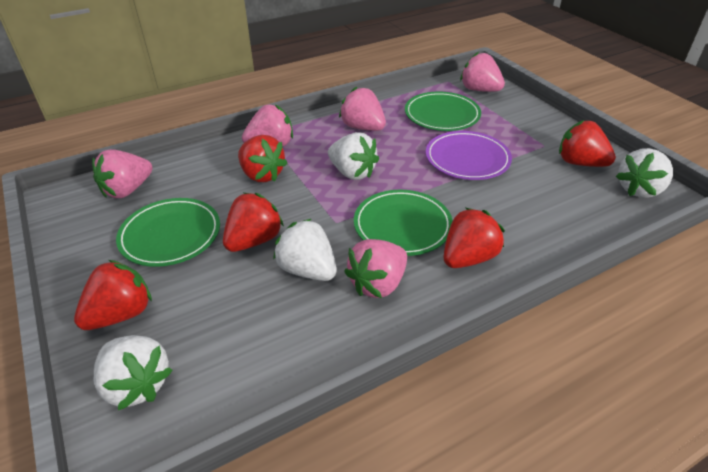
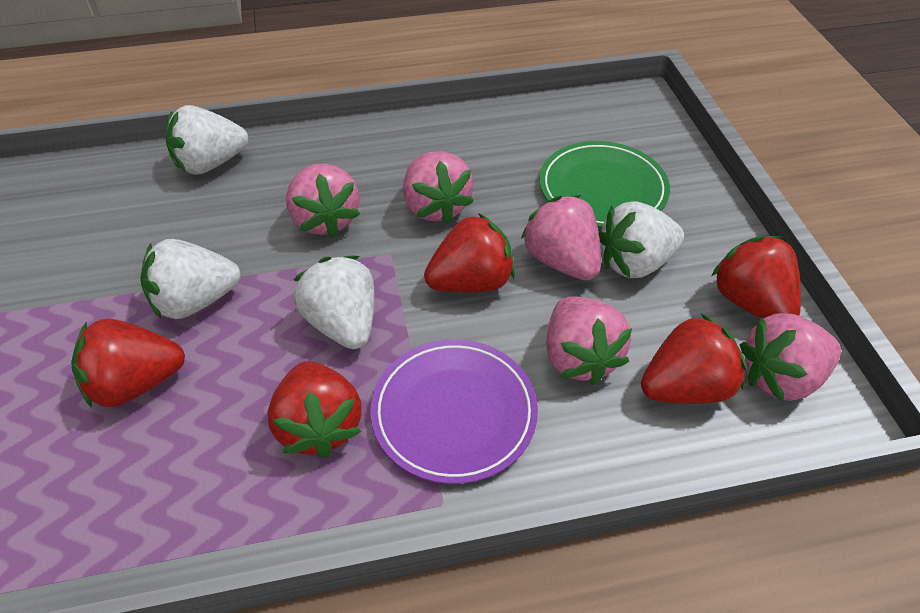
green plate: 3 -> 1

